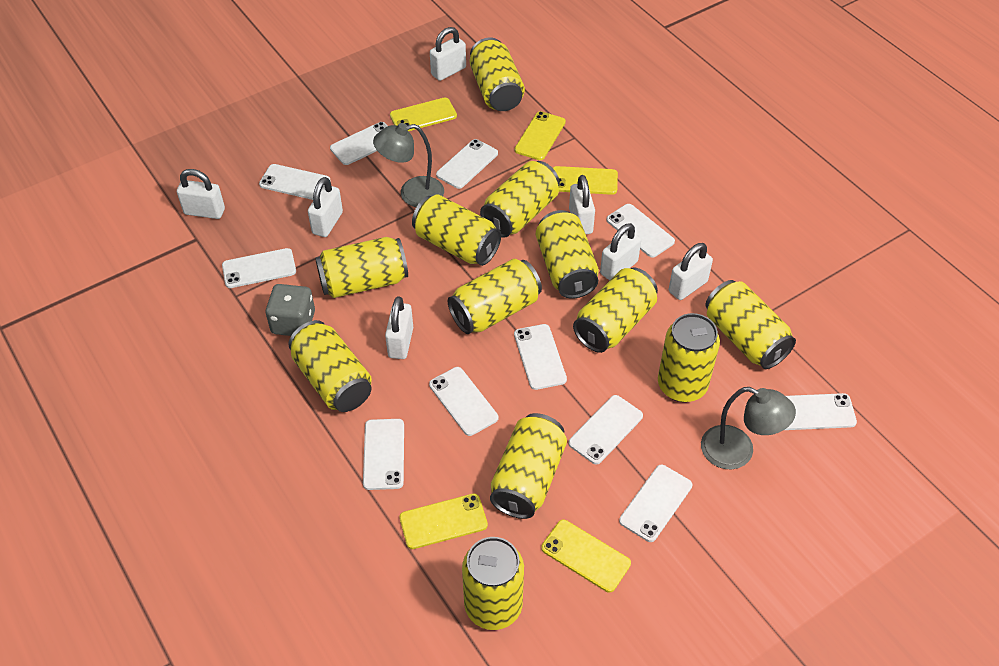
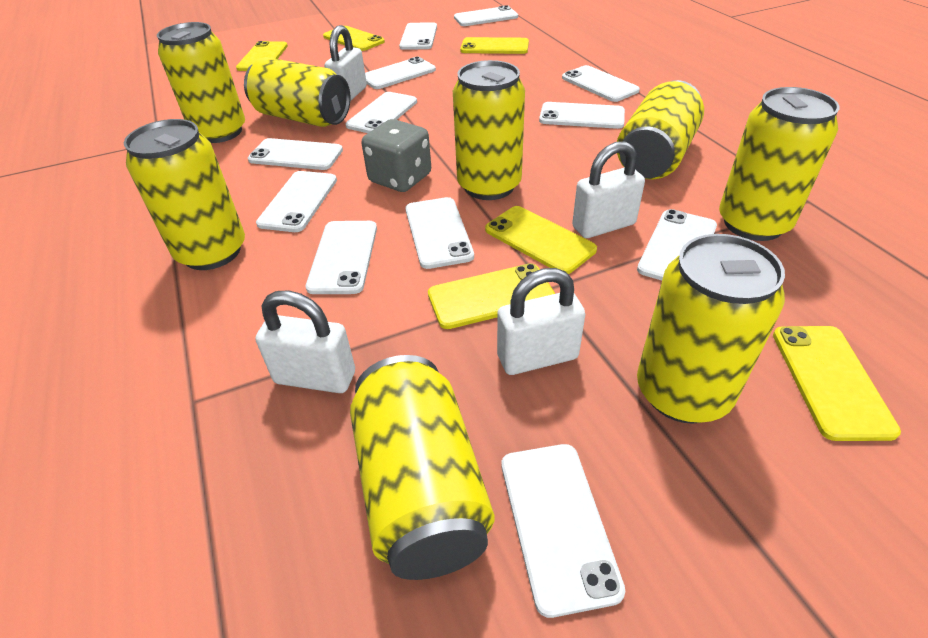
grey lamp: 2 -> 0
white padlock: 7 -> 4
white phone: 11 -> 12
yellow can: 12 -> 8
yellow phone: 5 -> 6

